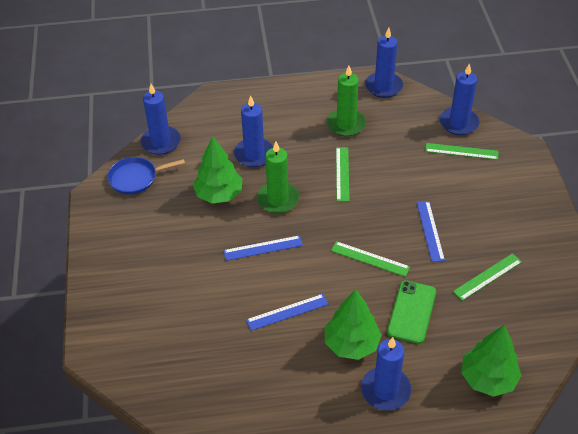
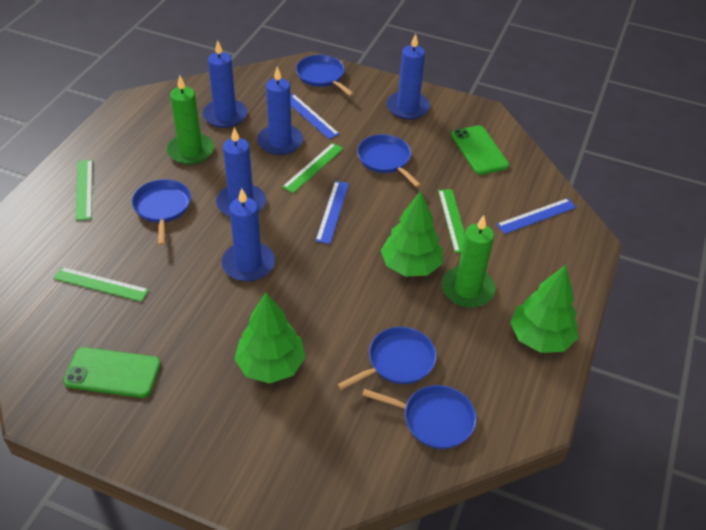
blue pan: 1 -> 5
green phone: 1 -> 2

